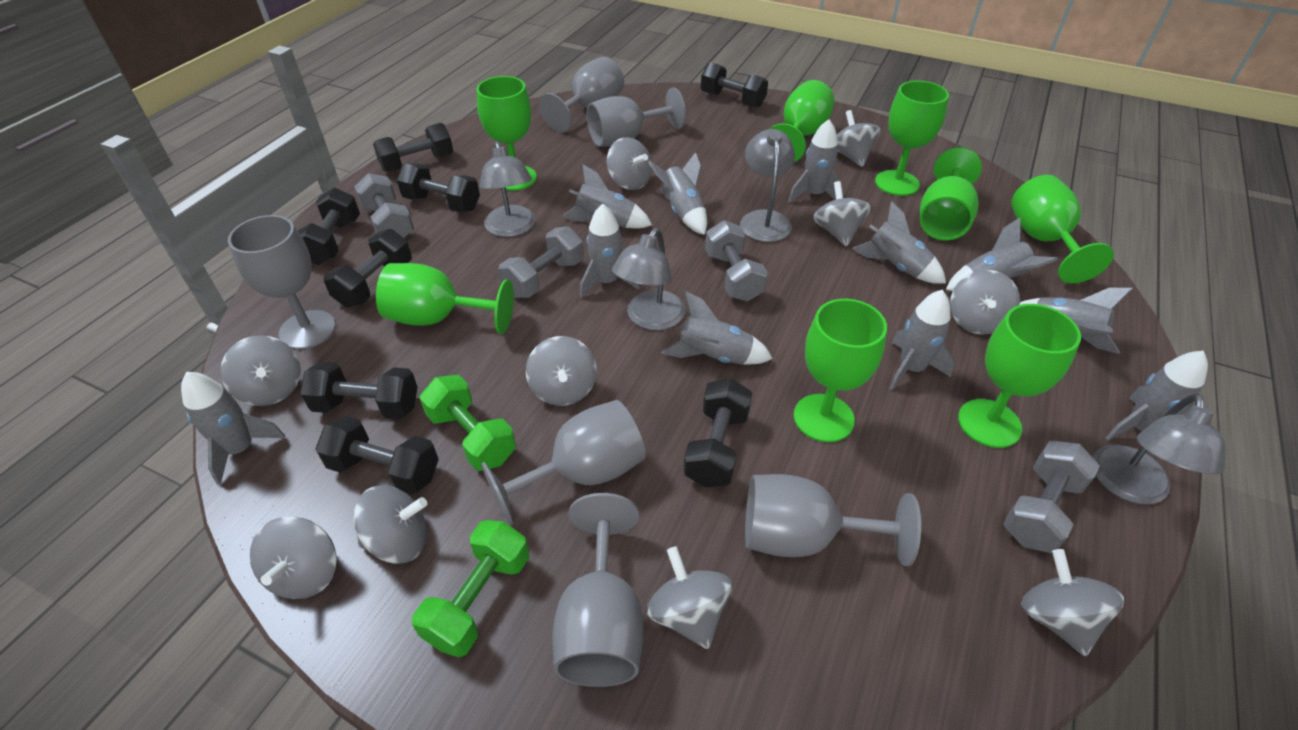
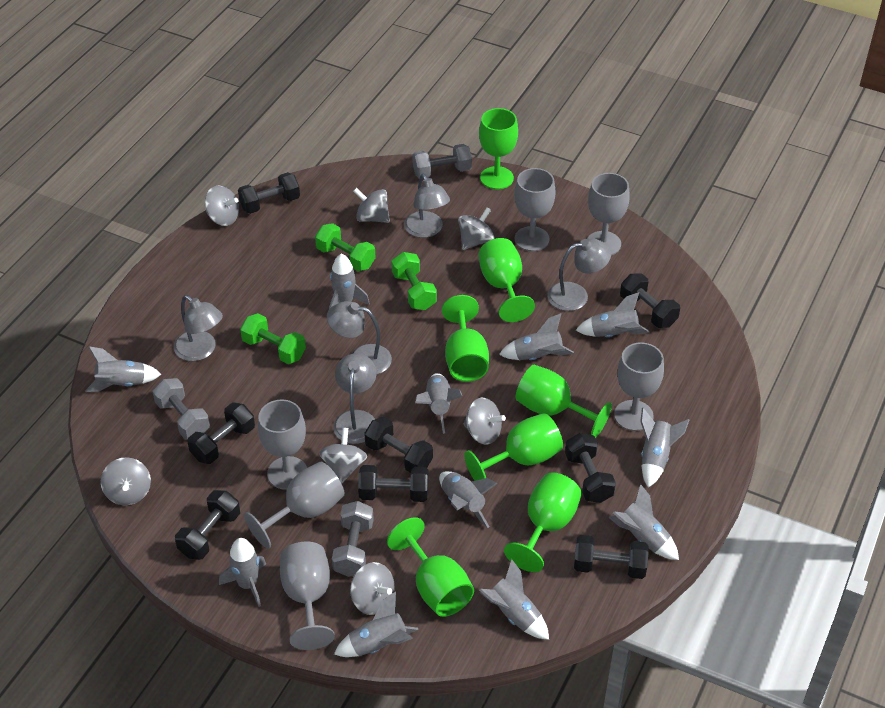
green dumbbell: 2 -> 3
green goblet: 8 -> 7
grey dumbbell: 4 -> 3
grey lamp: 4 -> 5
grey spinning top: 10 -> 7

